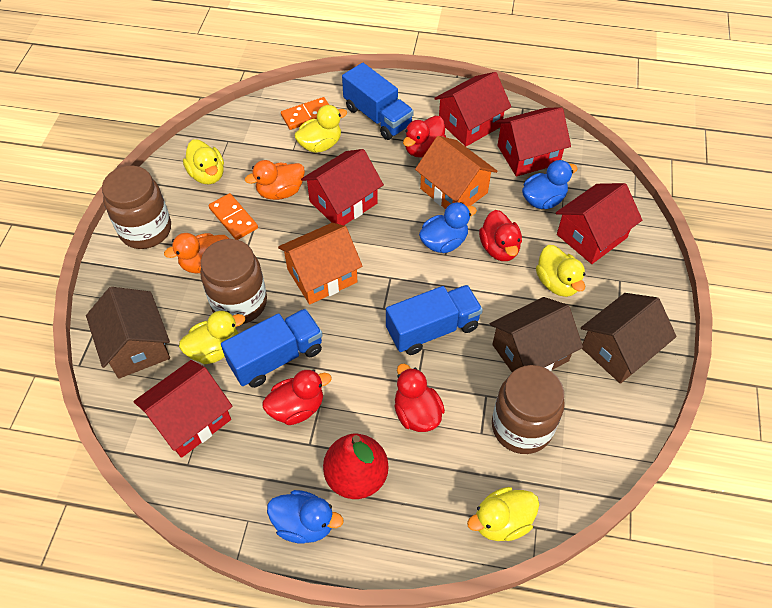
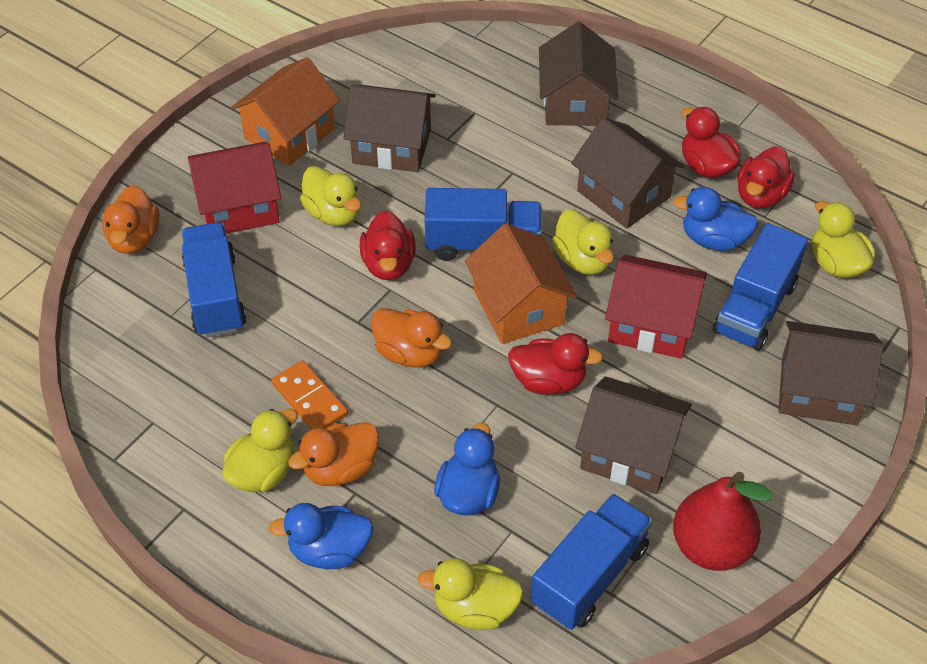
blue truck: 3 -> 4
brown house: 3 -> 5
brown jar: 3 -> 0
orange domino: 2 -> 1
orange duck: 2 -> 3
red house: 5 -> 2

